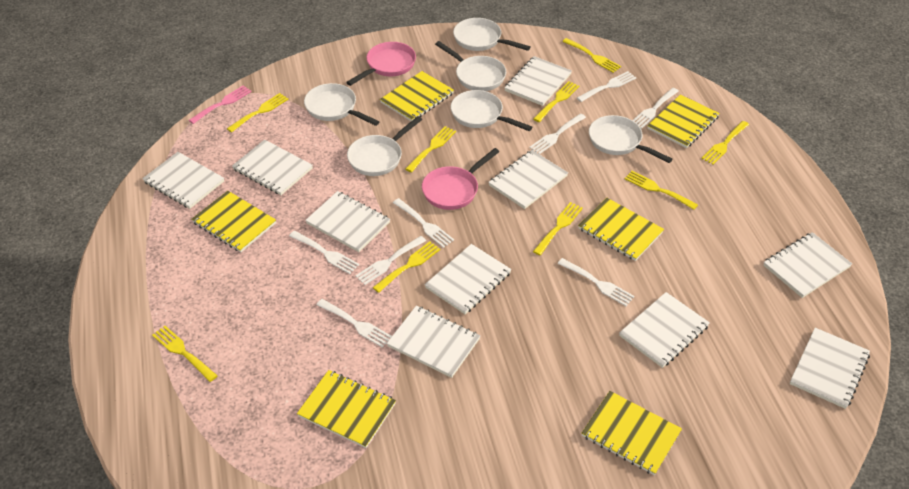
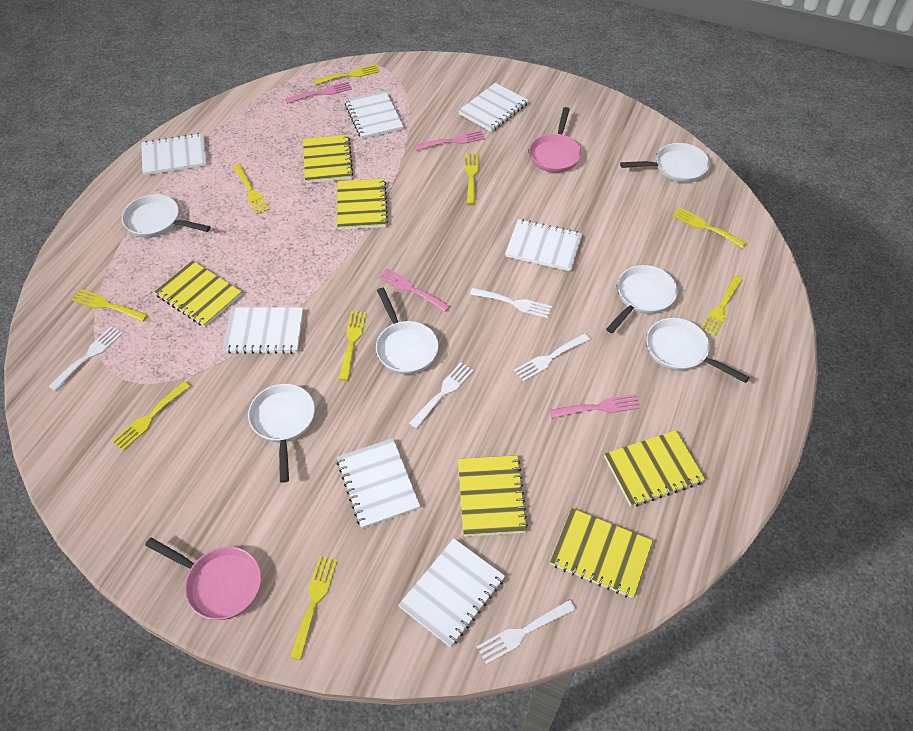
pink fork: 1 -> 4
white fork: 8 -> 5
white notebook: 10 -> 7

